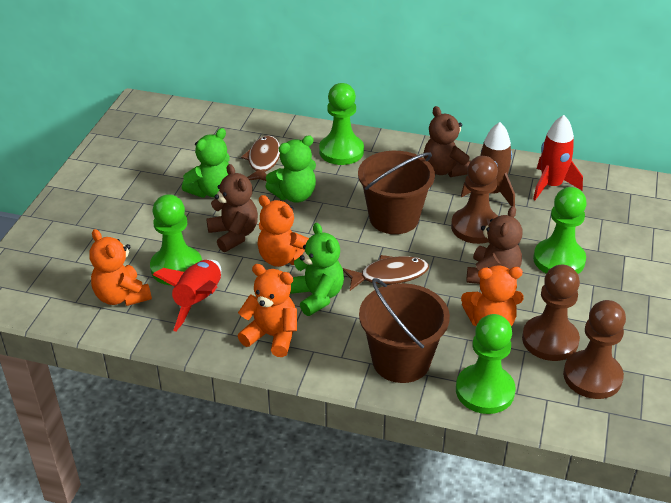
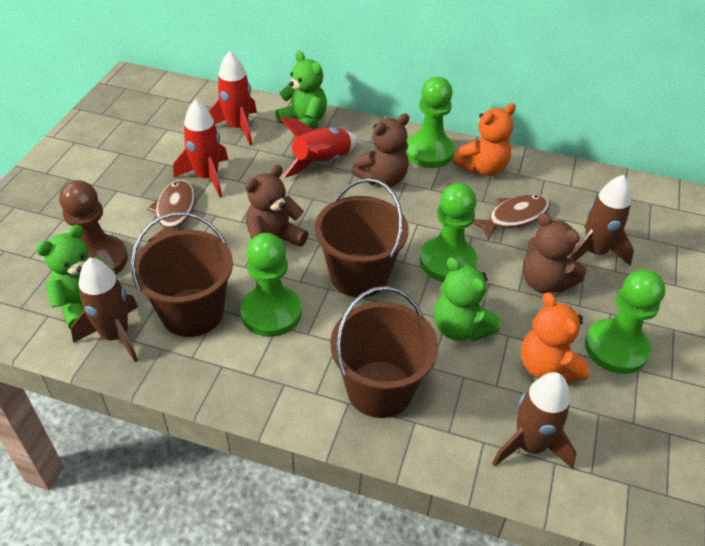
brown bucket: 2 -> 3
brown pawn: 3 -> 1
brown rocket: 1 -> 3
orange teddy bear: 4 -> 2
red rocket: 2 -> 3

